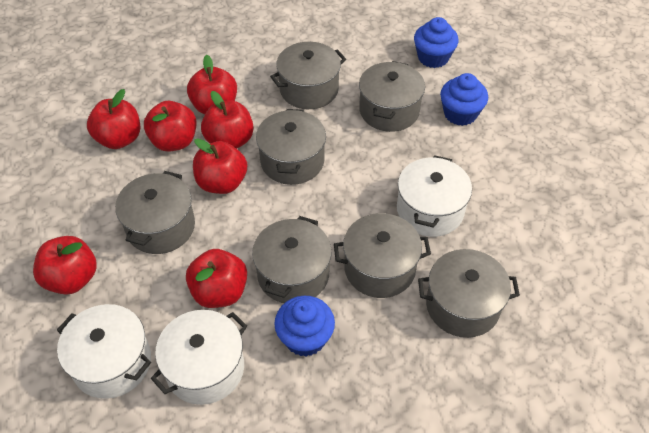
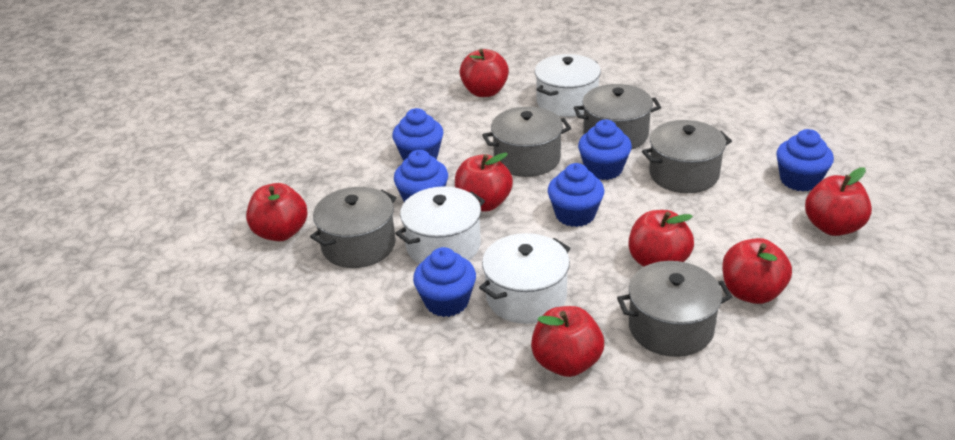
blue cupcake: 3 -> 6
grey pot: 7 -> 5

